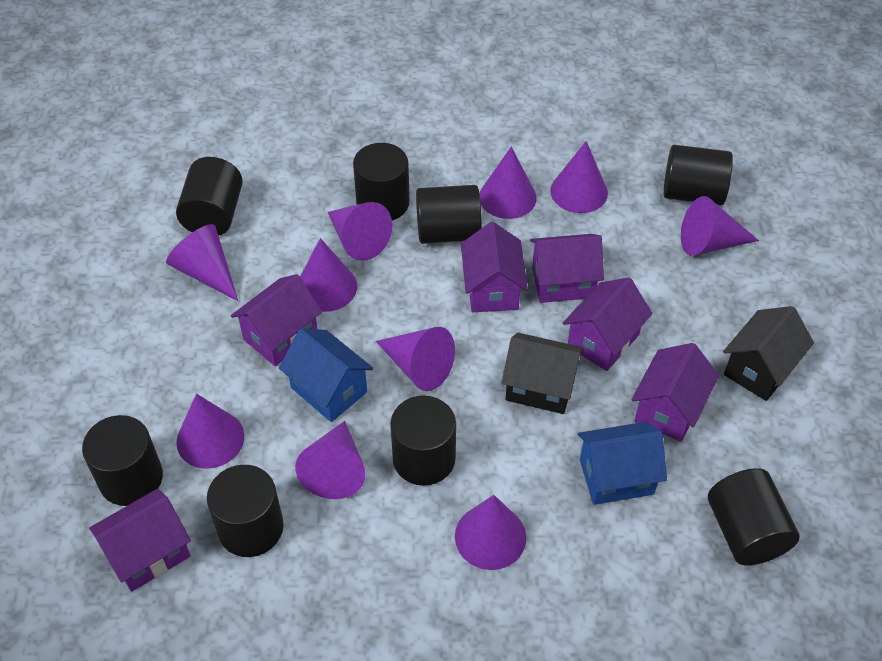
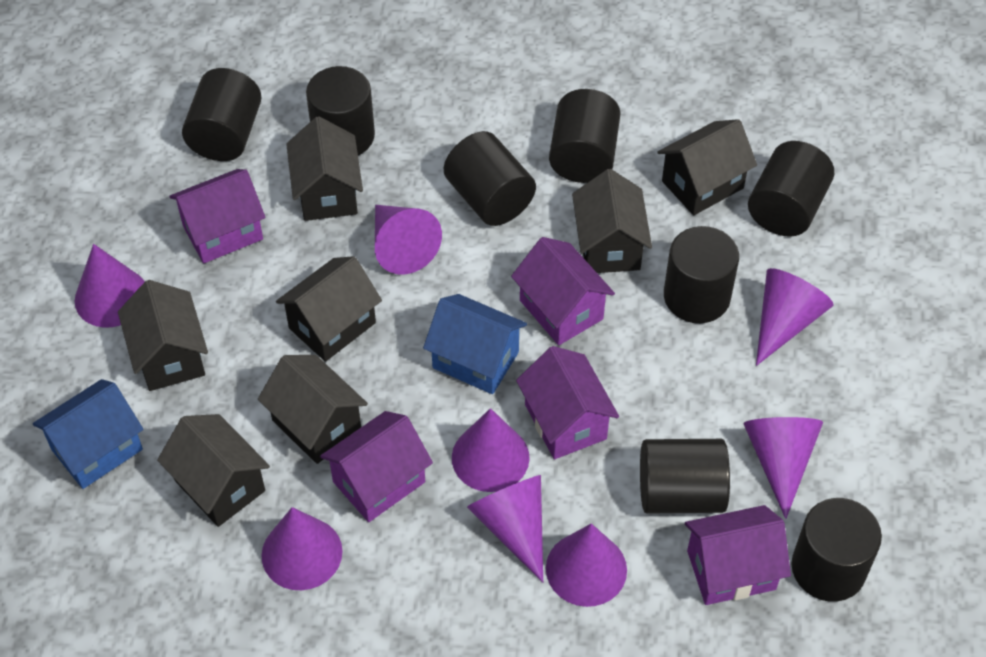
black house: 2 -> 7
purple cone: 10 -> 8
purple house: 6 -> 5

